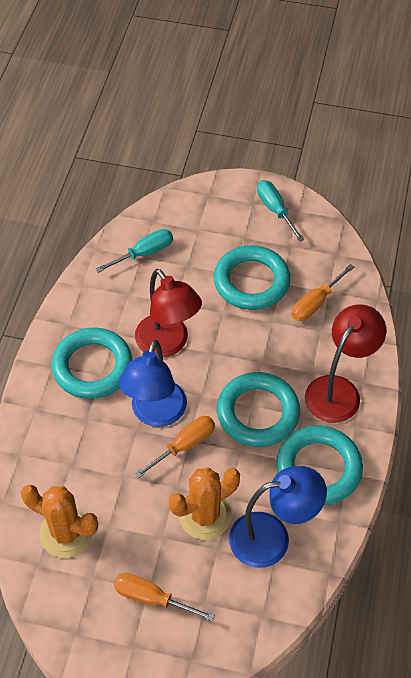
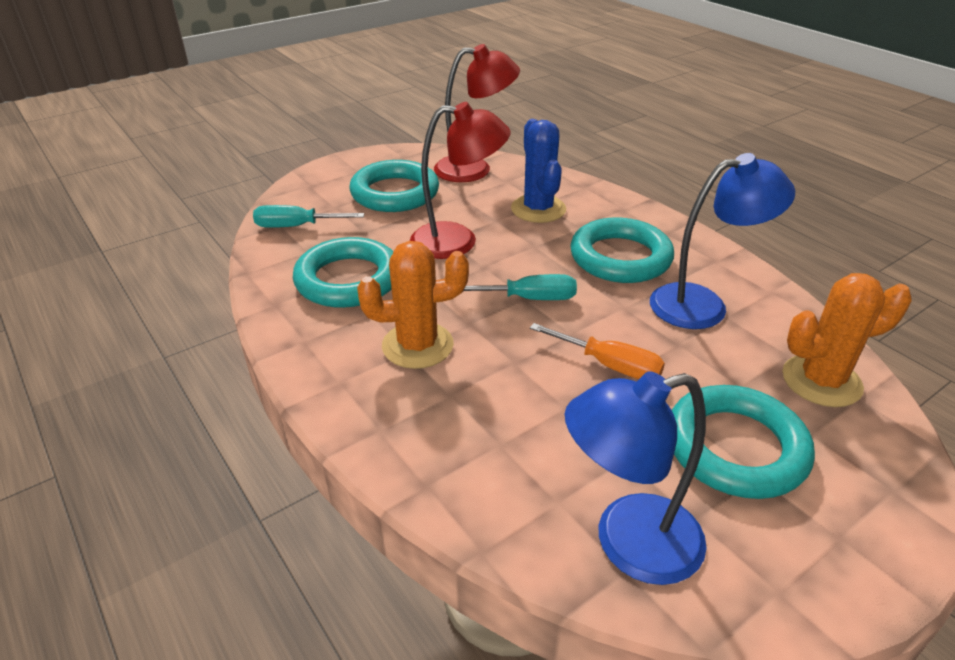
blue cactus: 0 -> 1
orange screwdriver: 3 -> 1

